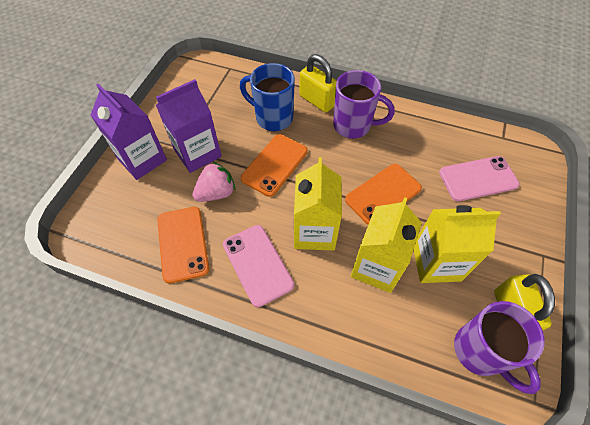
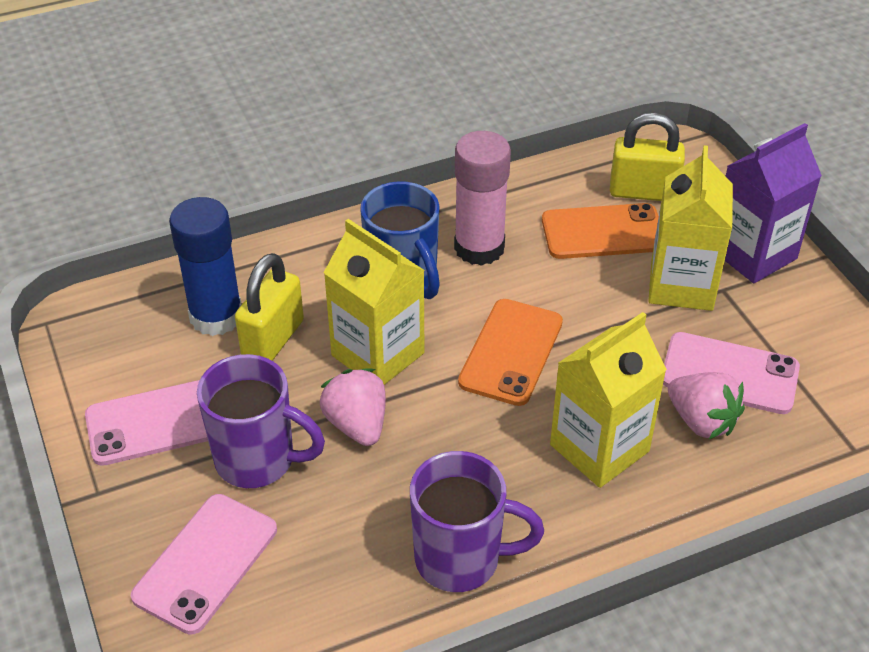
blue glue stick: 0 -> 1
orange phone: 3 -> 2
pink glue stick: 0 -> 1
pink phone: 2 -> 3
pink strawberry: 1 -> 2
purple carton: 2 -> 1

